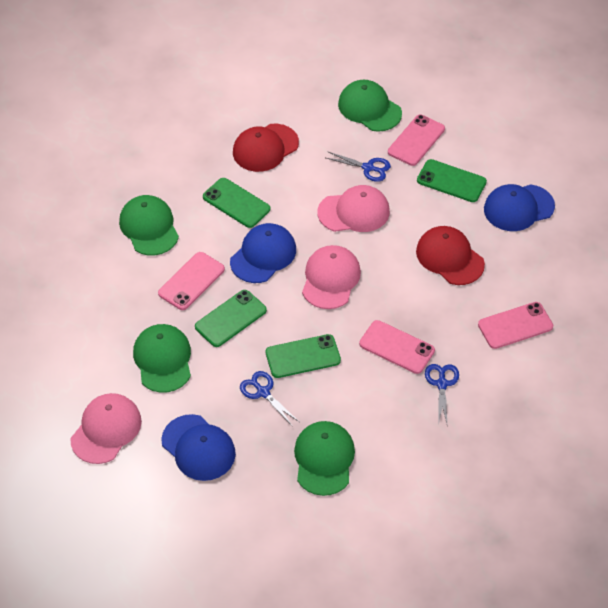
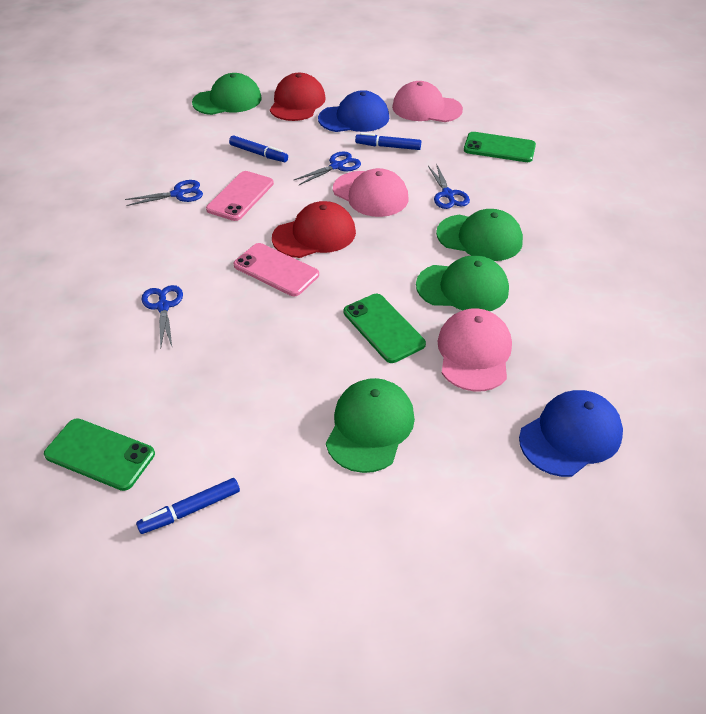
blue cap: 3 -> 2
blue marker: 0 -> 3
blue scissors: 3 -> 4
green phone: 4 -> 3
pink phone: 4 -> 2

